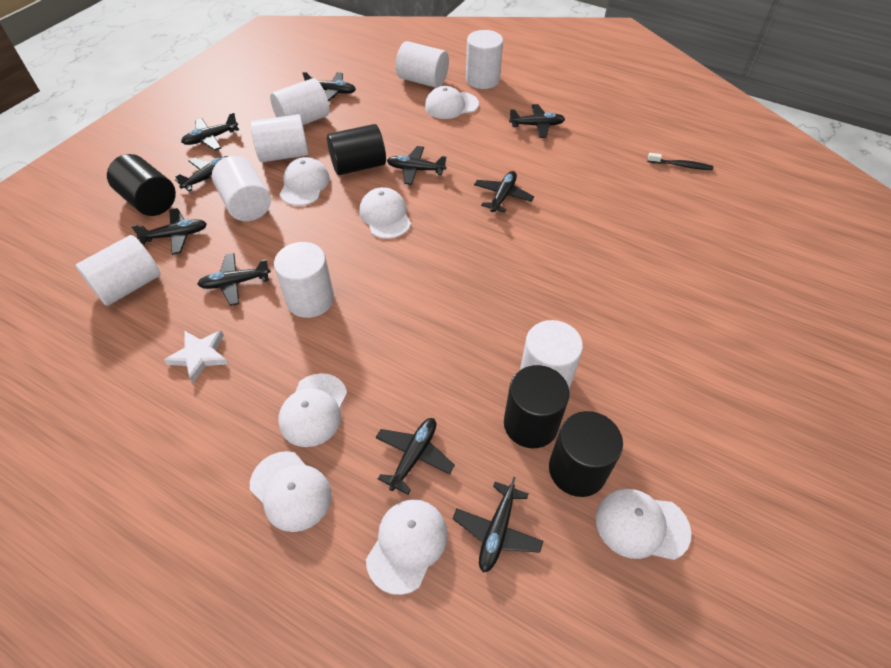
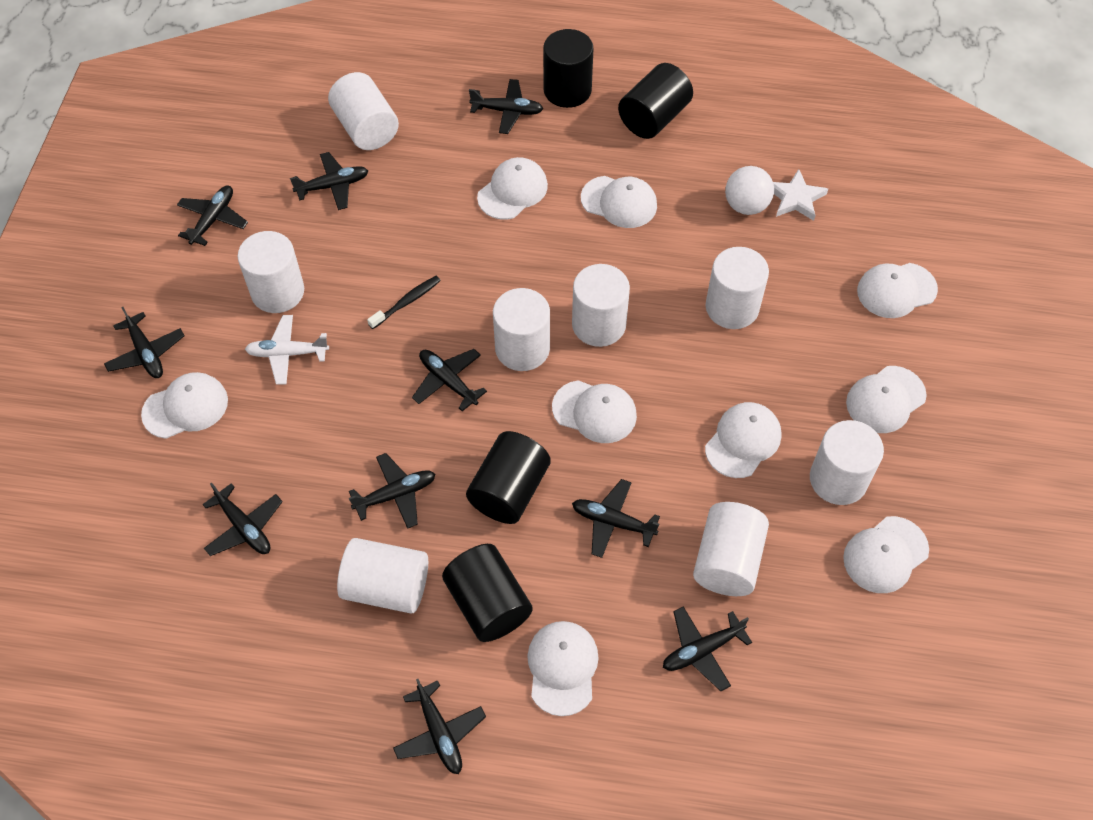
white ball: 0 -> 1
white cap: 7 -> 9
white plane: 0 -> 1

